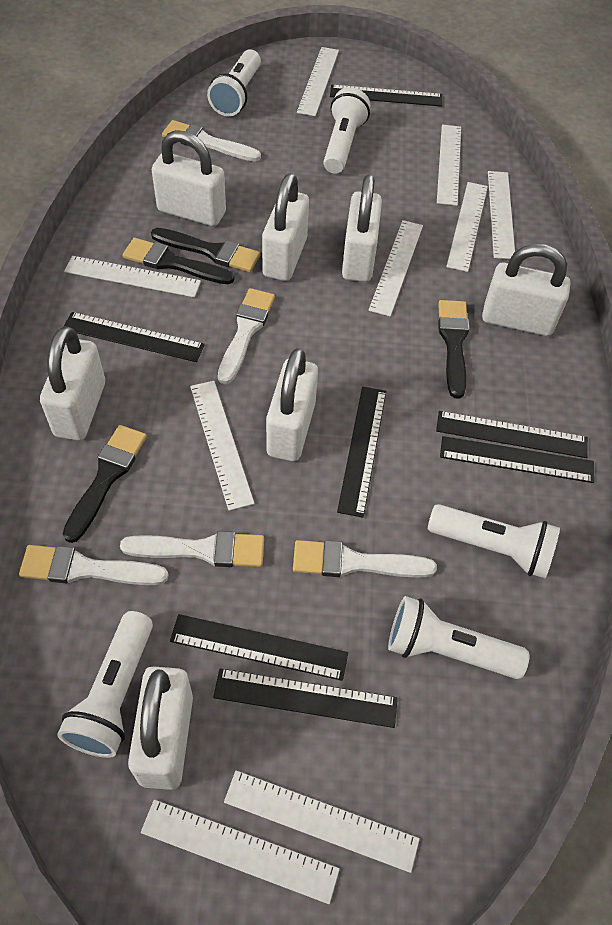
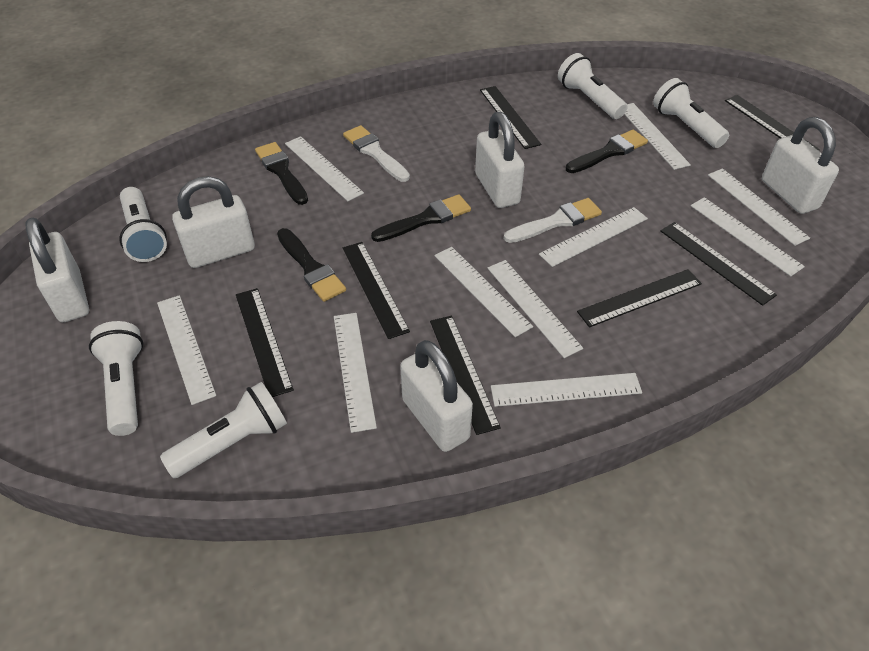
white brush: 5 -> 2
white padlock: 7 -> 5
white ruler: 9 -> 10

